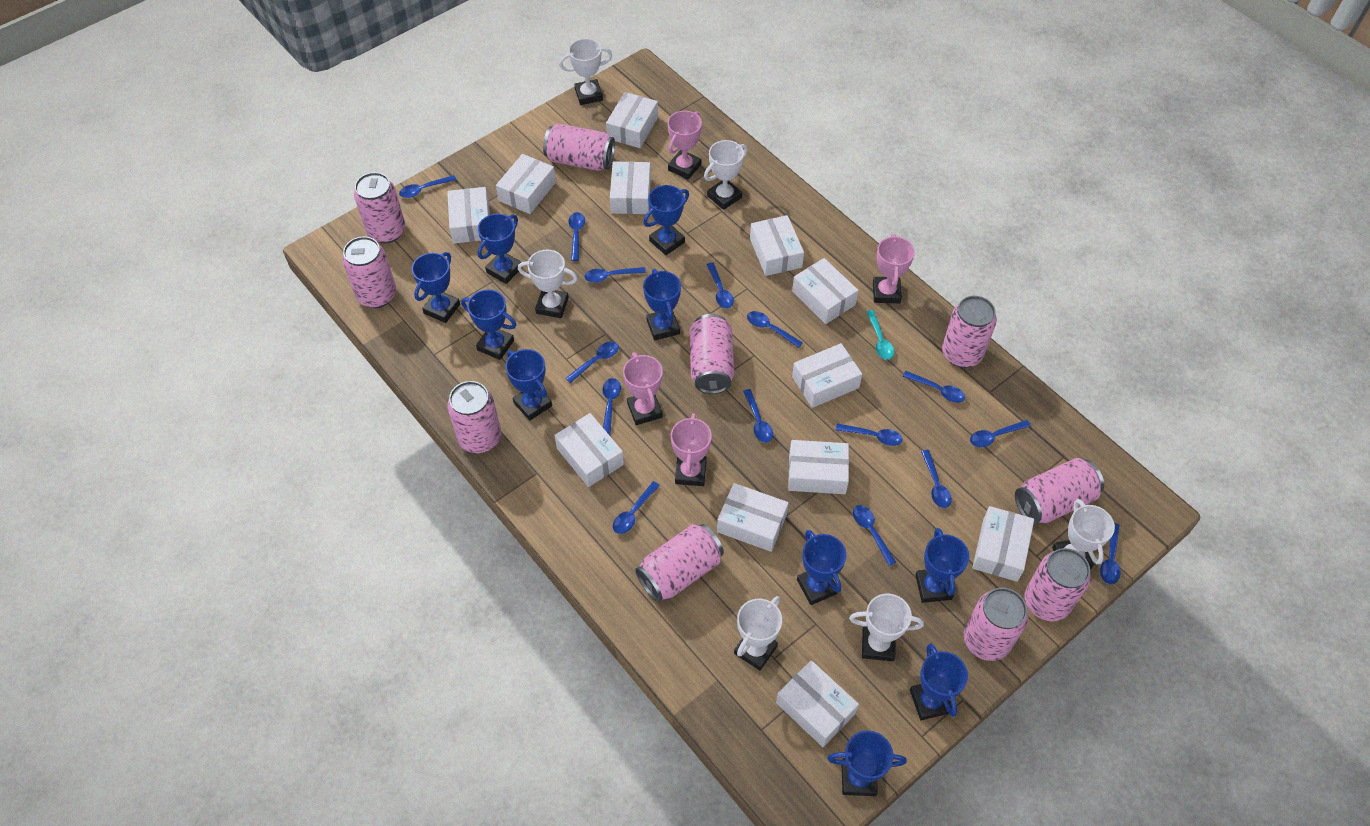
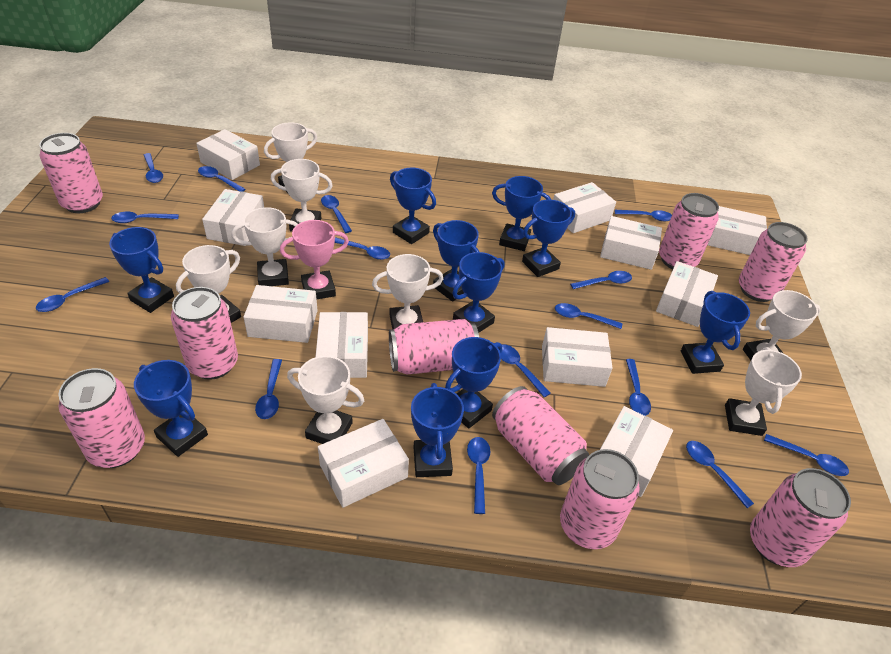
pink can: 10 -> 9
pink trophy: 4 -> 1
turquoise spoon: 1 -> 0
white box: 12 -> 11
white trophy: 6 -> 8

